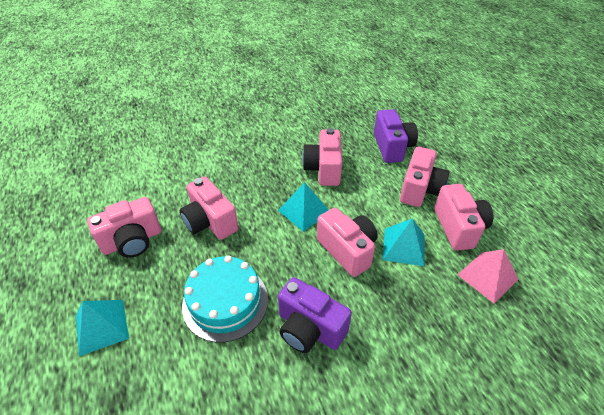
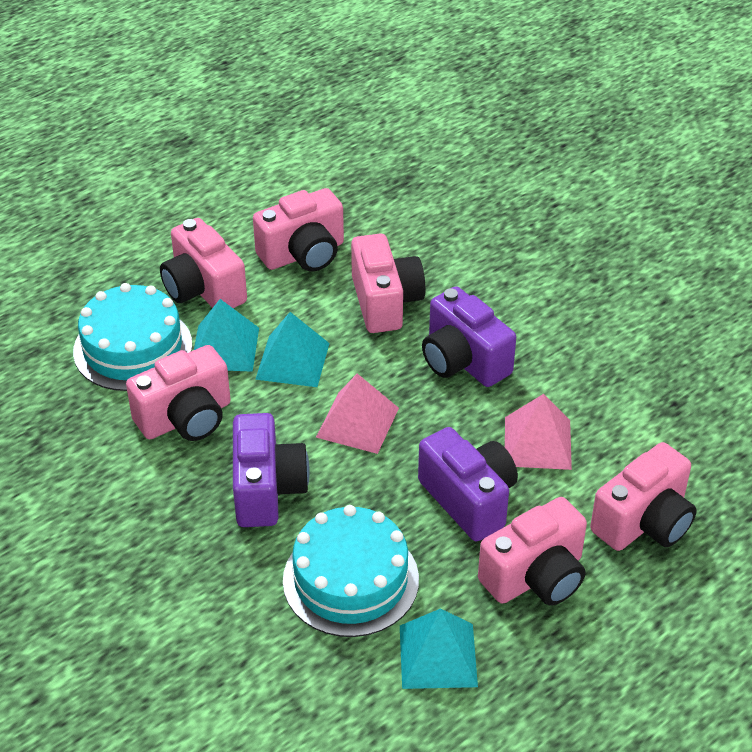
pink pyramid: 1 -> 2
purple camera: 2 -> 3
turquoise cake: 1 -> 2

